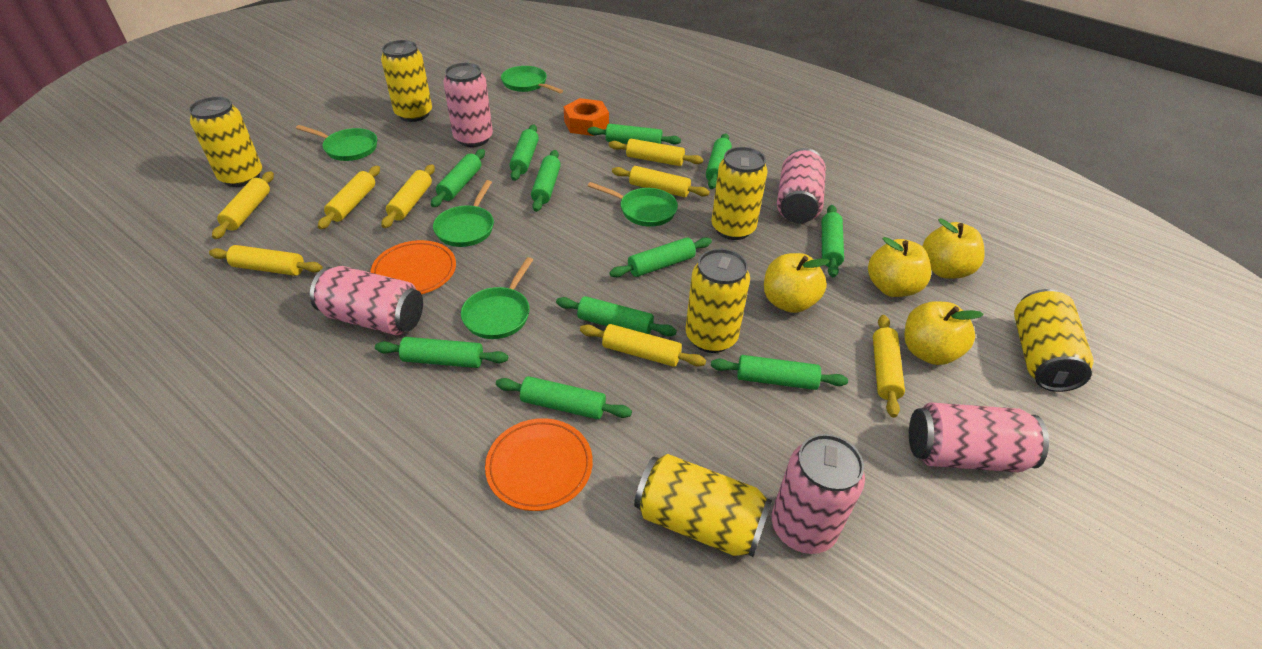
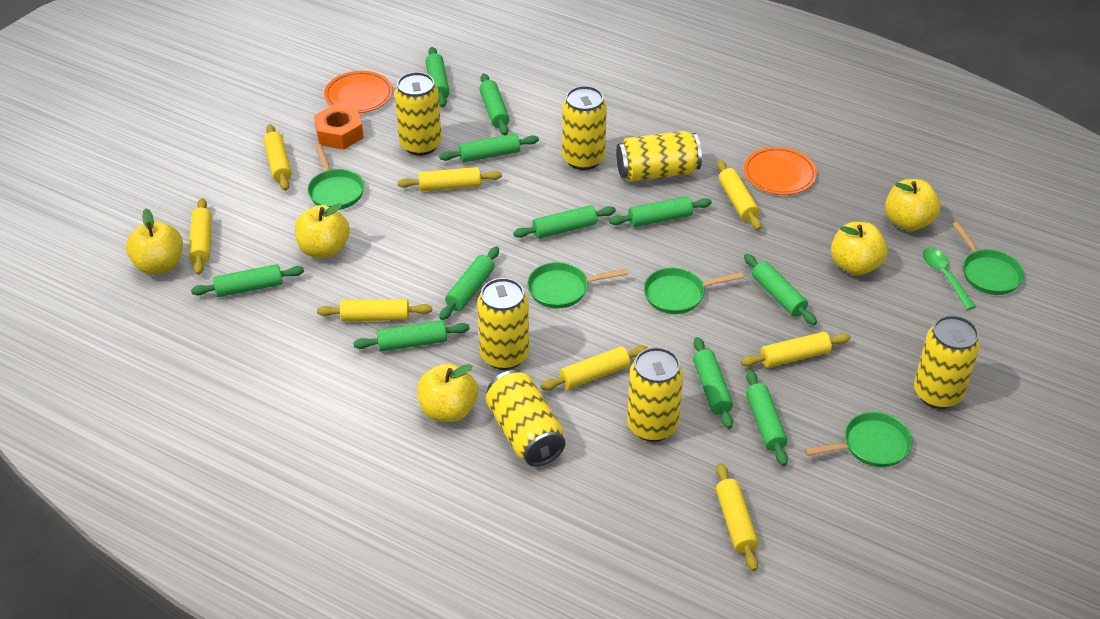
green spoon: 0 -> 1
pink can: 5 -> 0
yellow apple: 4 -> 5
yellow can: 6 -> 7

